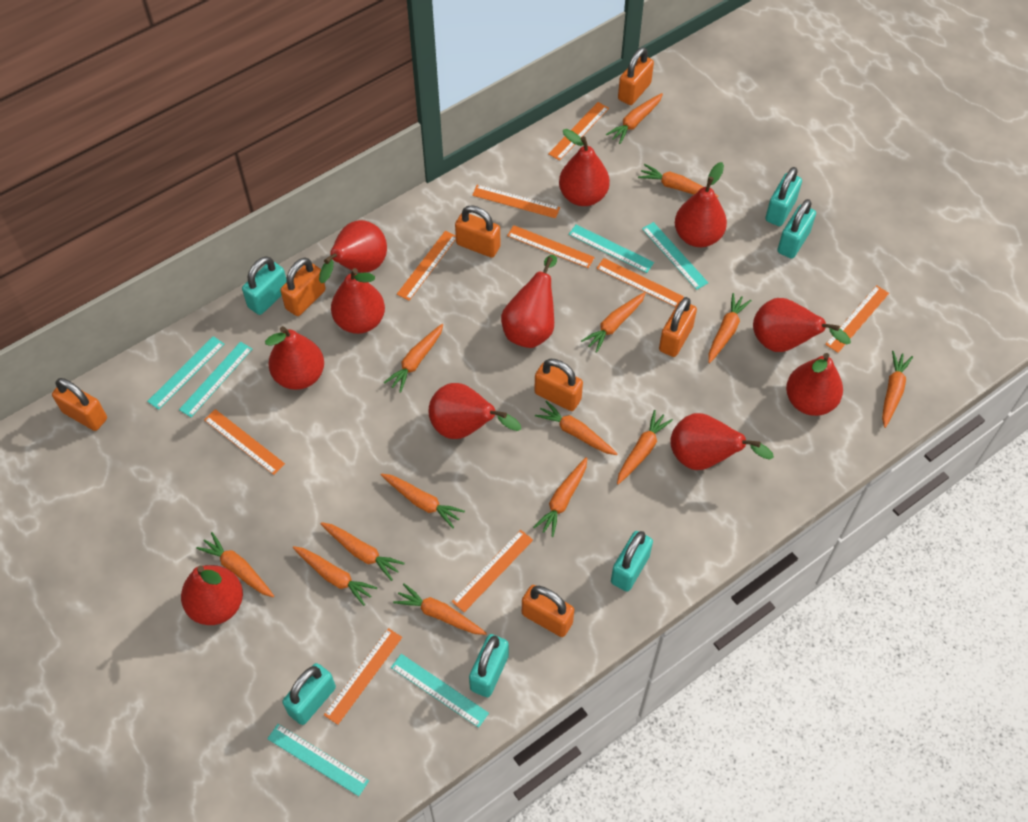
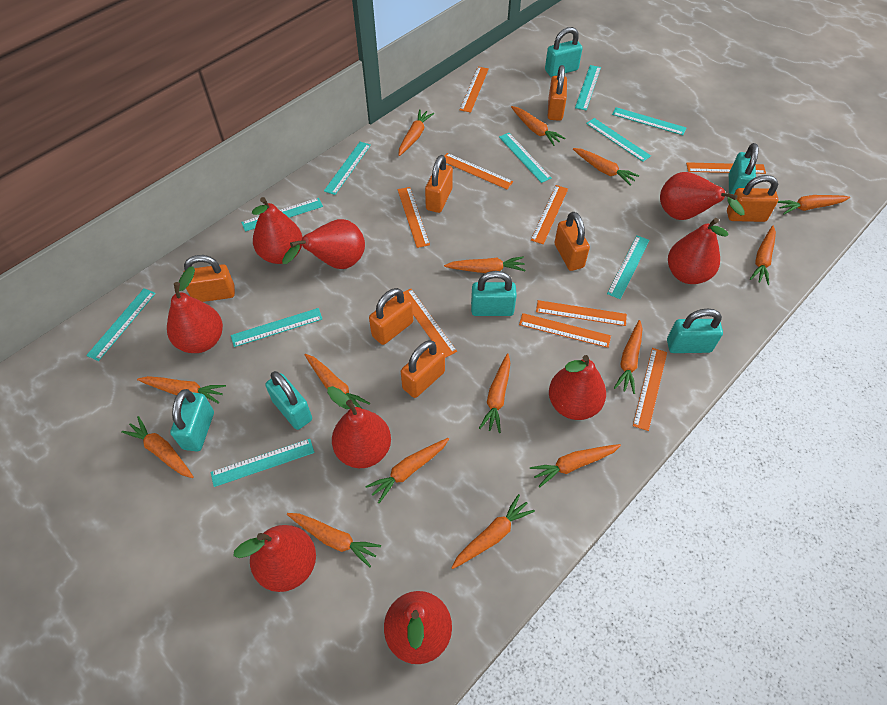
orange carrot: 14 -> 15
red pear: 11 -> 9
turquoise ruler: 6 -> 10

